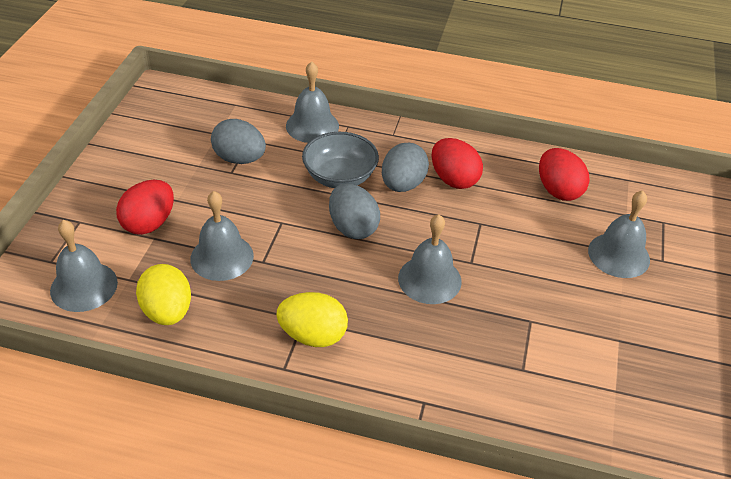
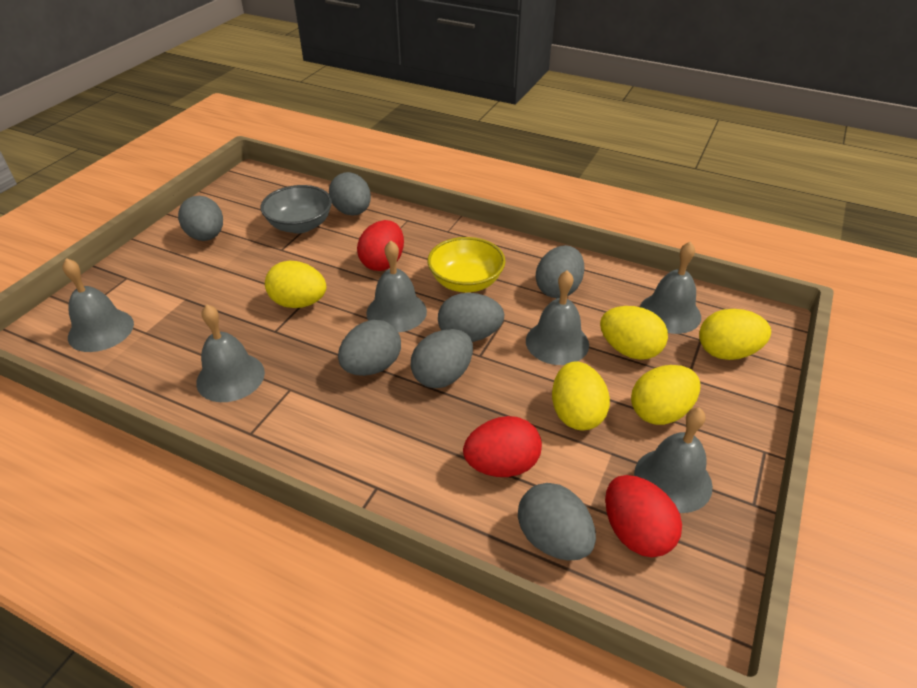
grey bell: 5 -> 6
grey egg: 3 -> 7
yellow bowl: 0 -> 1
yellow egg: 2 -> 5

